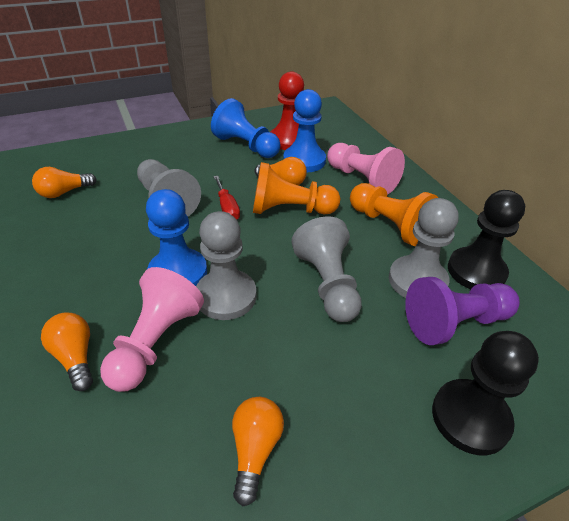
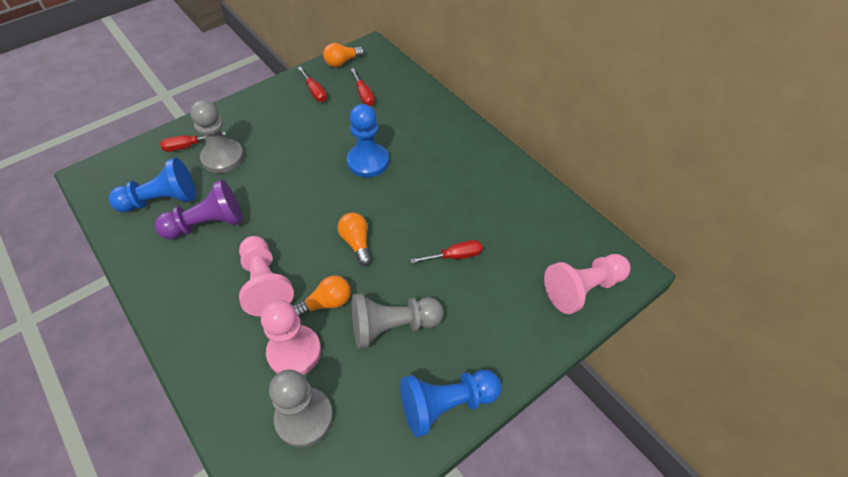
black pawn: 2 -> 0
grey pawn: 4 -> 3
orange light bulb: 4 -> 3
orange pawn: 2 -> 0
pink pawn: 2 -> 3
red pawn: 1 -> 0
red screwdriver: 1 -> 4

